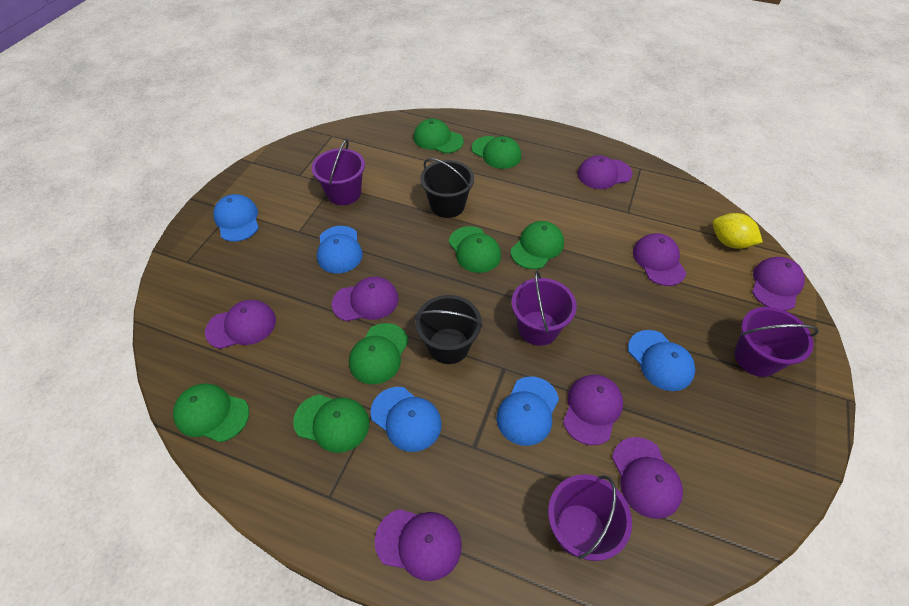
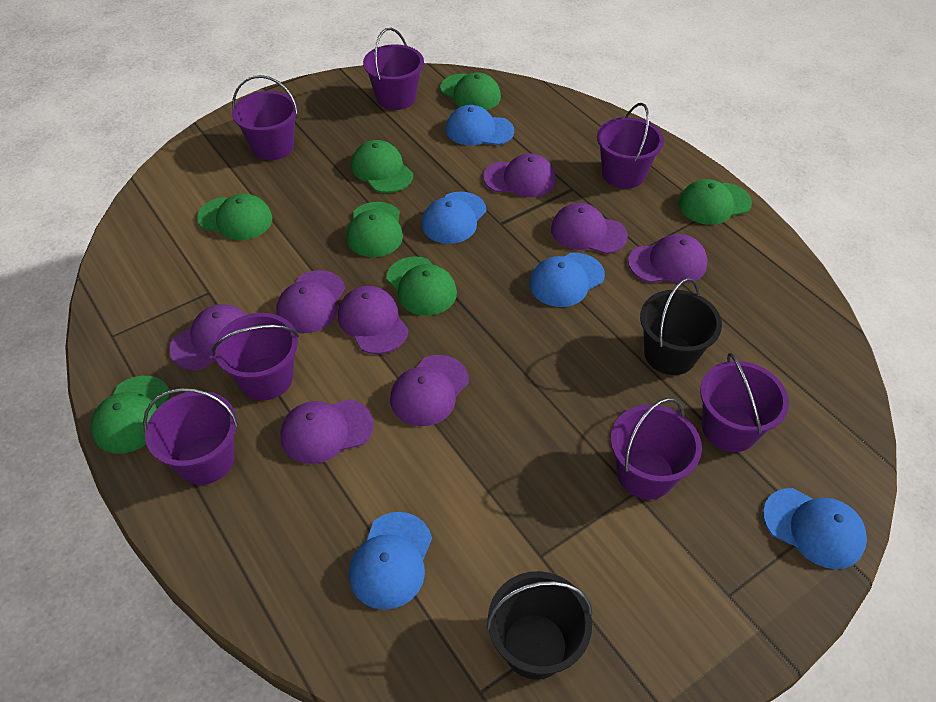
purple bucket: 4 -> 7
yellow lemon: 1 -> 0

